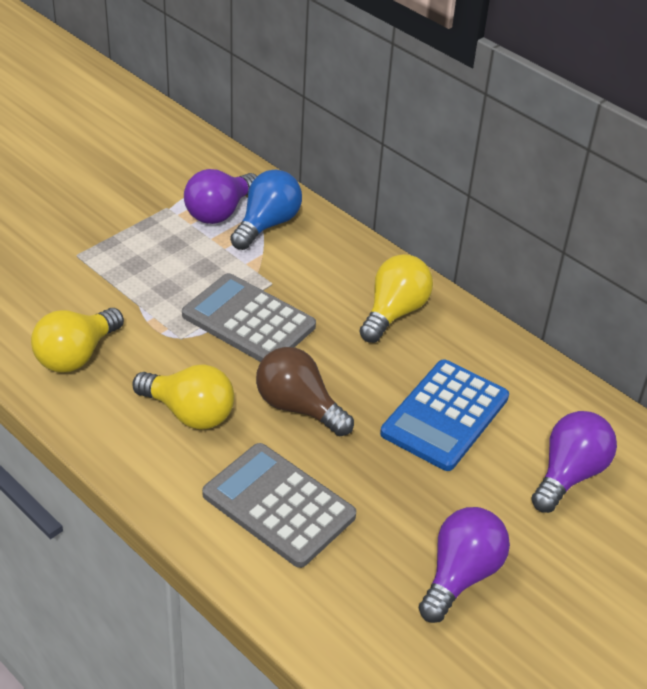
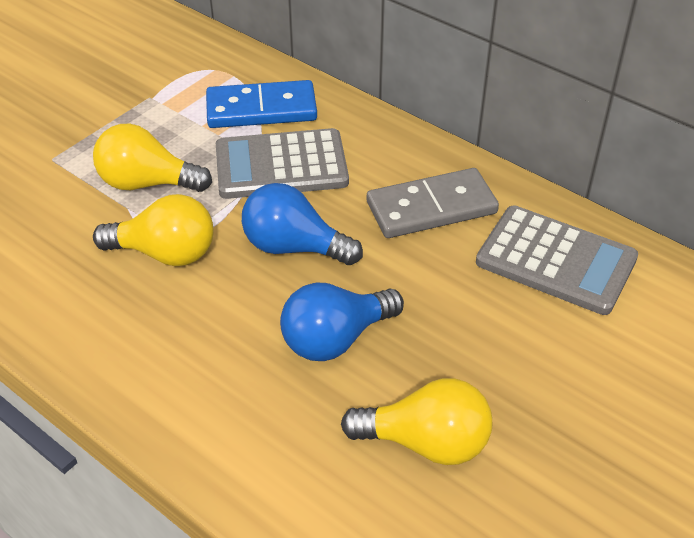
blue calculator: 1 -> 0
blue domino: 0 -> 1
blue light bulb: 1 -> 2
brown light bulb: 1 -> 0
grey domino: 0 -> 1
purple light bulb: 3 -> 0

